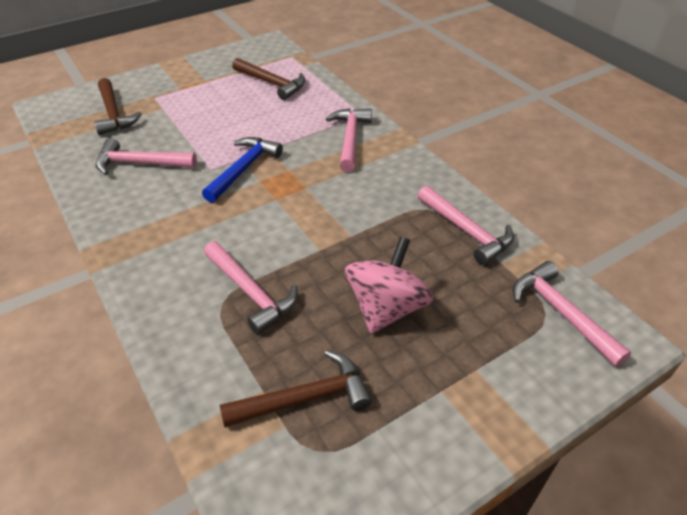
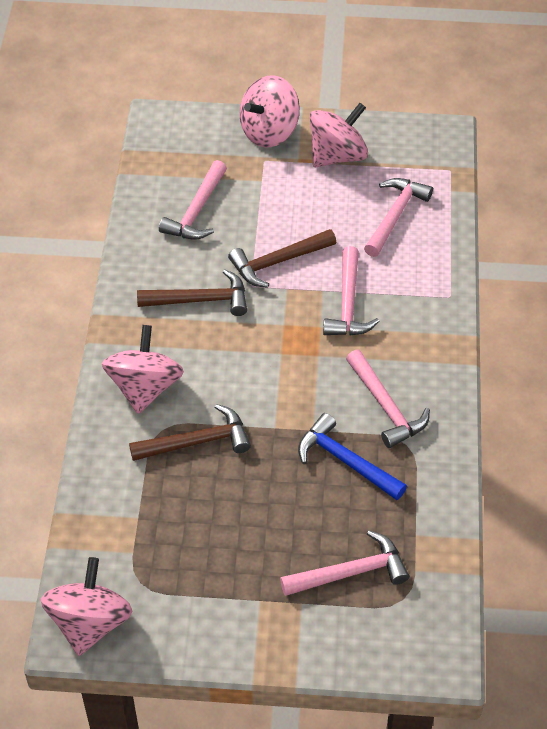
pink spinning top: 1 -> 4

